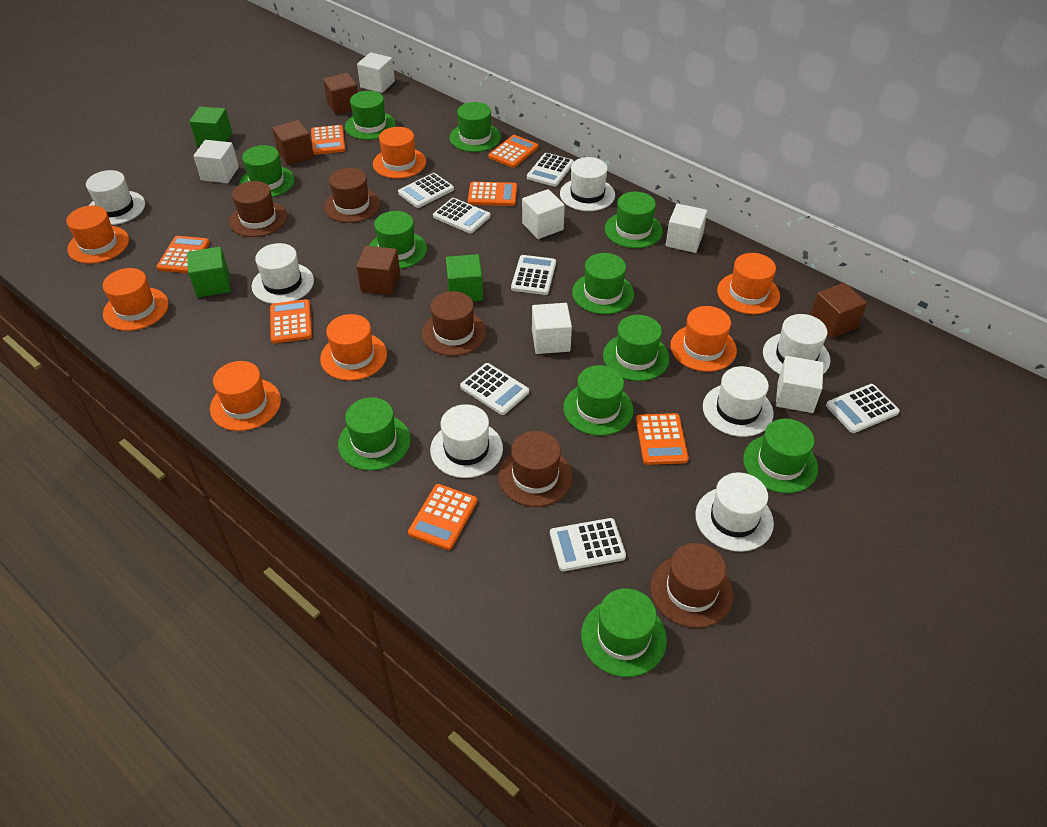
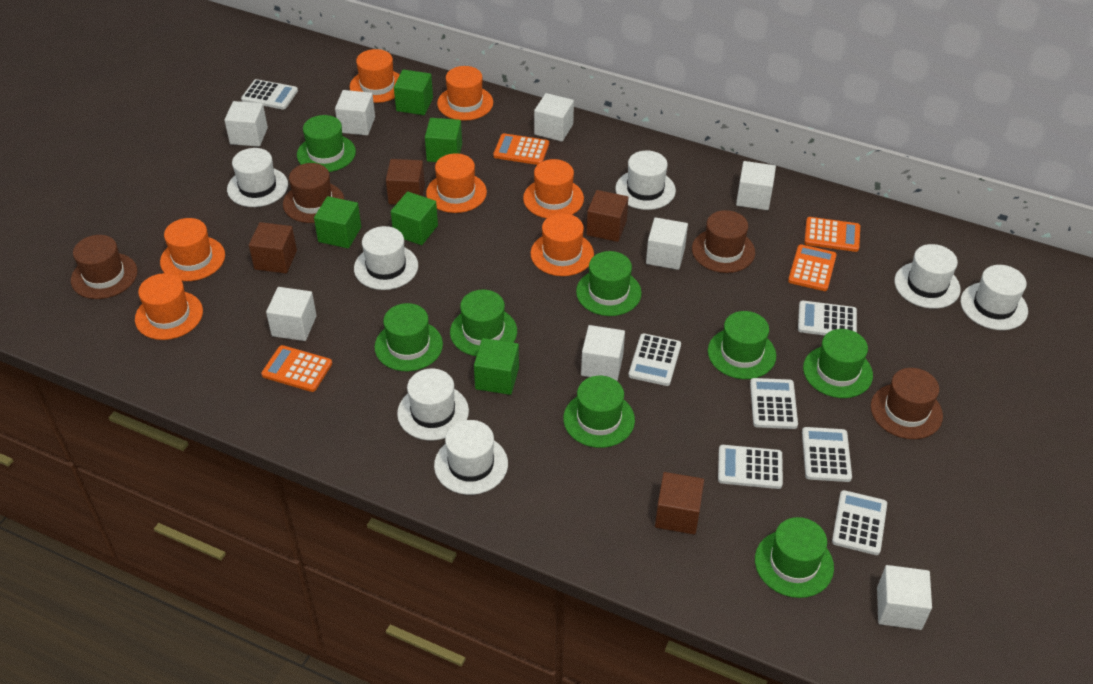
brown hat: 5 -> 4
green cube: 3 -> 5
green hat: 11 -> 8
orange calculator: 7 -> 4
white cube: 6 -> 8

